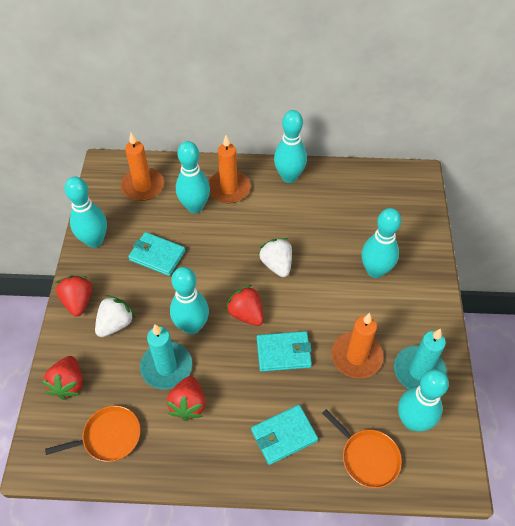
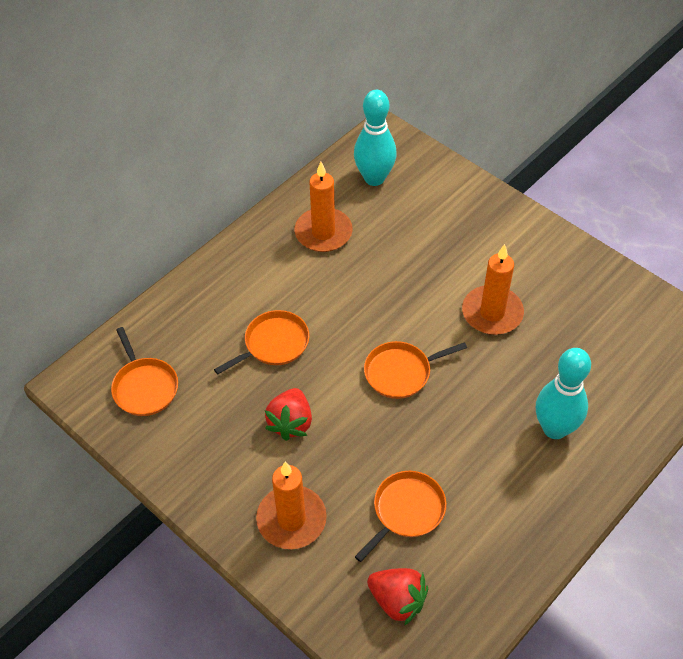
orange pan: 2 -> 4
red strawberry: 4 -> 2
turquoise bowling pin: 6 -> 2
turquoise candle: 2 -> 0
turquoise wallet: 3 -> 0
white strawberry: 2 -> 0

